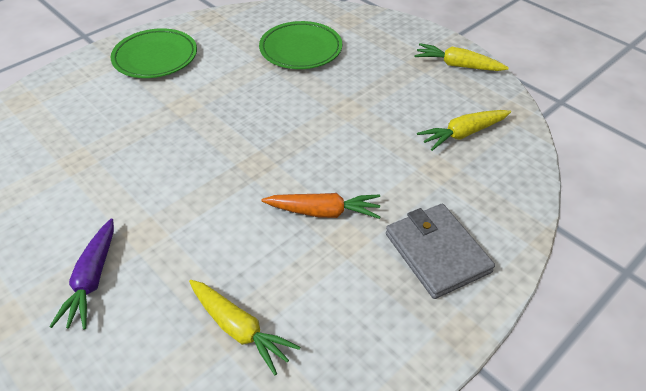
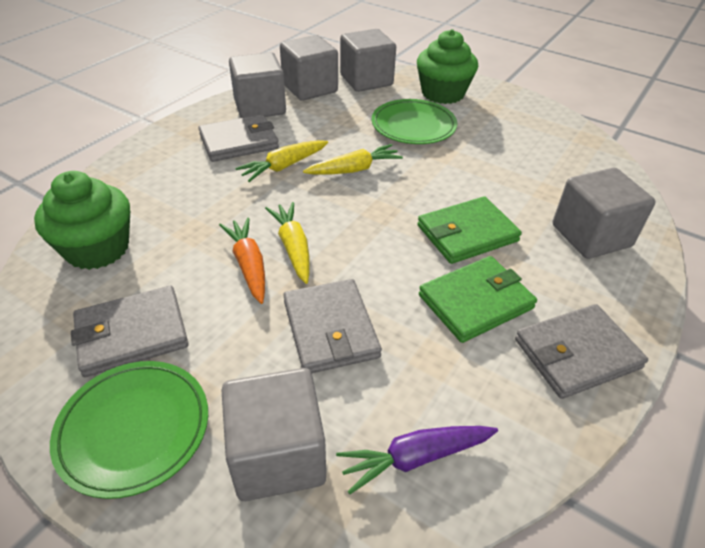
green cupcake: 0 -> 2
green wallet: 0 -> 2
grey cube: 0 -> 5
grey wallet: 1 -> 4

